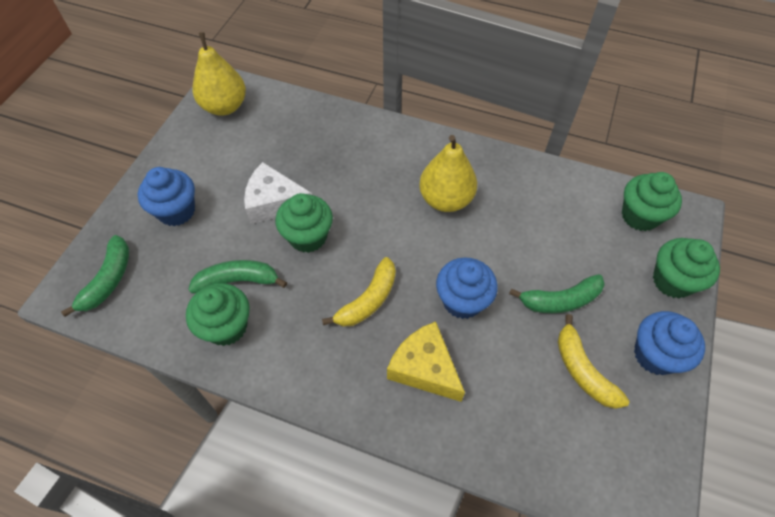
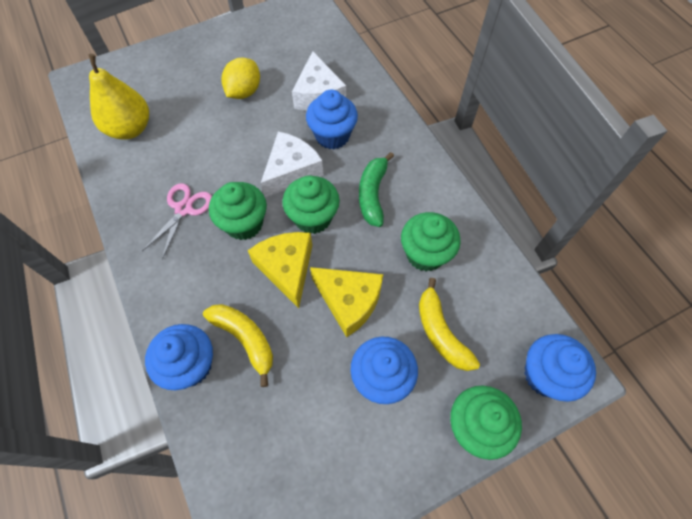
blue cupcake: 3 -> 4
green banana: 3 -> 1
pink scissors: 0 -> 1
white cheese: 1 -> 2
yellow cheese: 1 -> 2
yellow lemon: 0 -> 1
yellow pear: 2 -> 1

